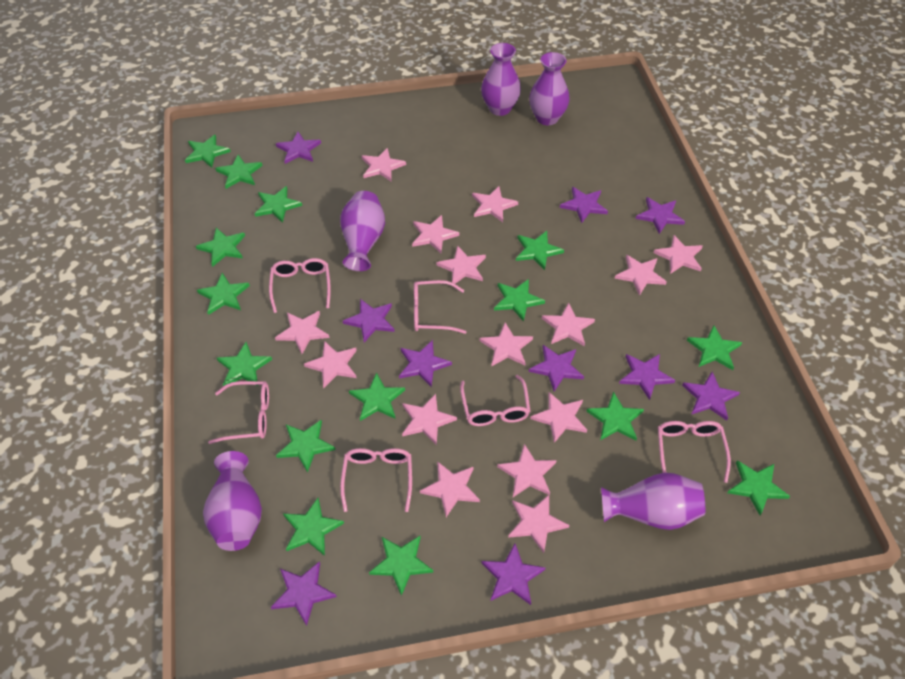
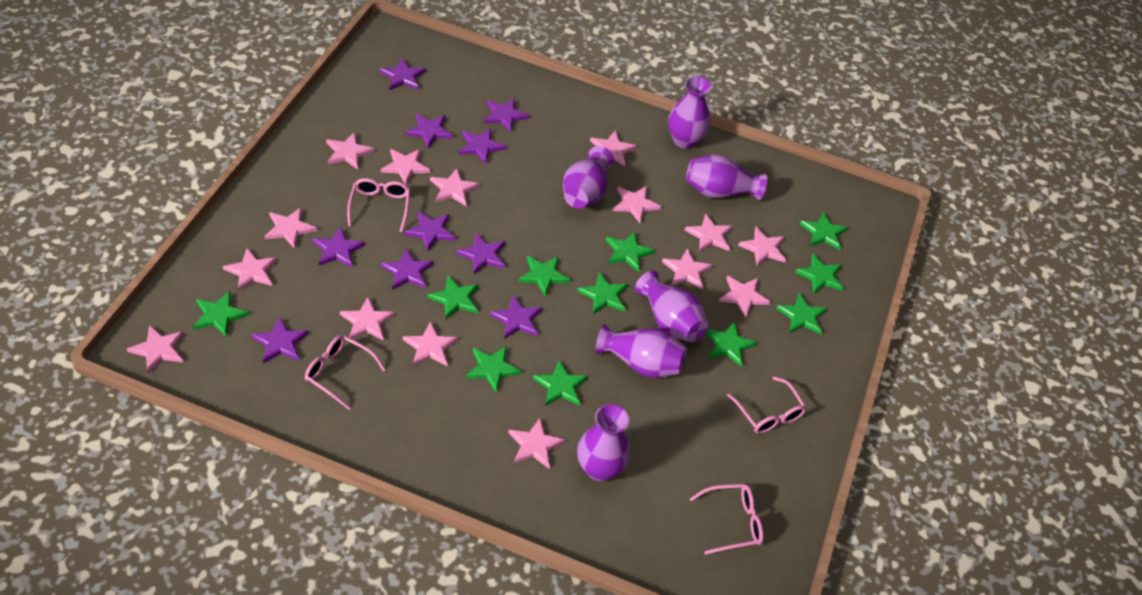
green star: 15 -> 11
pink glasses: 6 -> 4
purple vase: 5 -> 6

